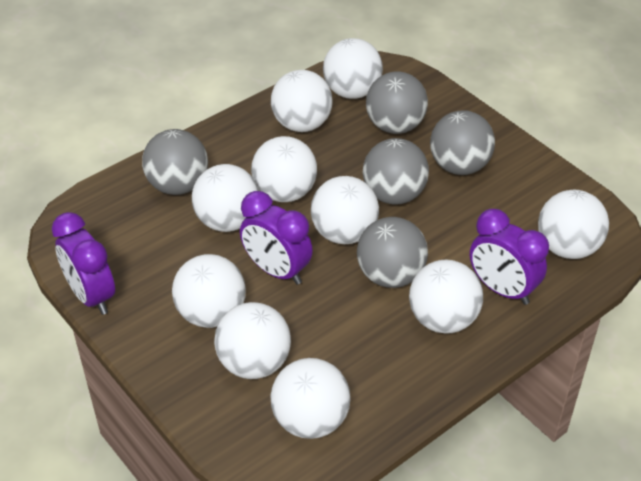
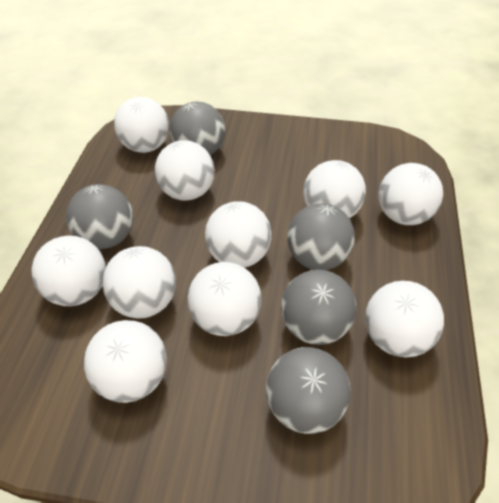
purple clock: 3 -> 0

